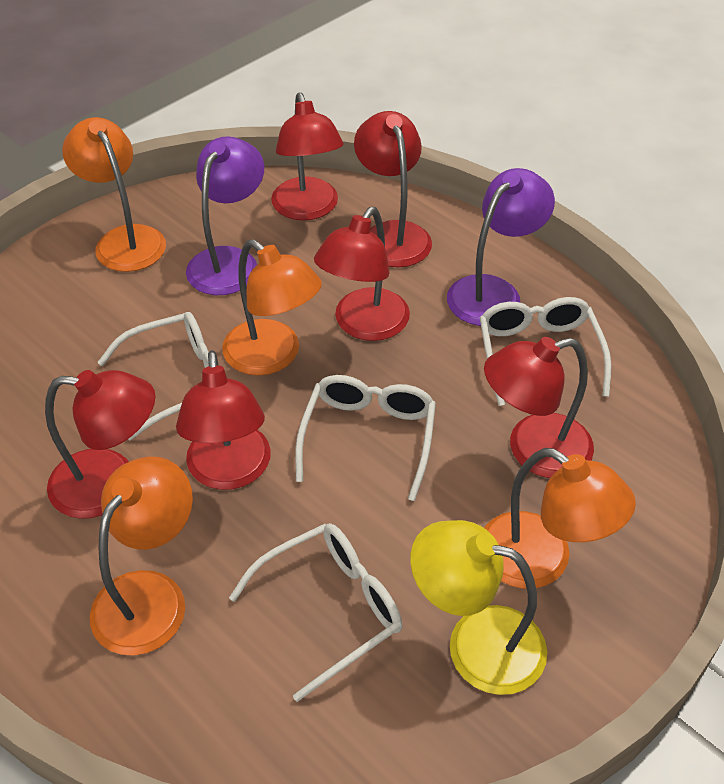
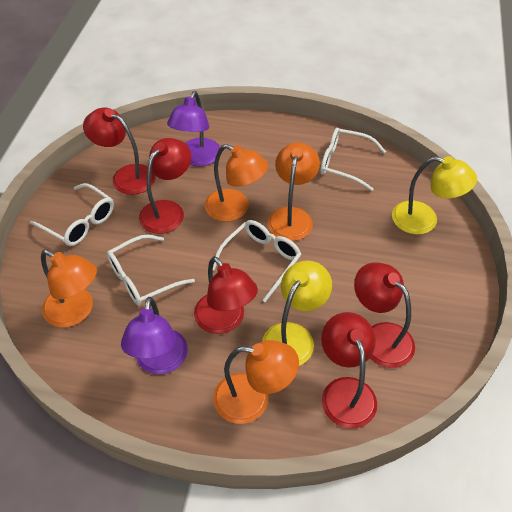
red lamp: 6 -> 5
yellow lamp: 1 -> 2

